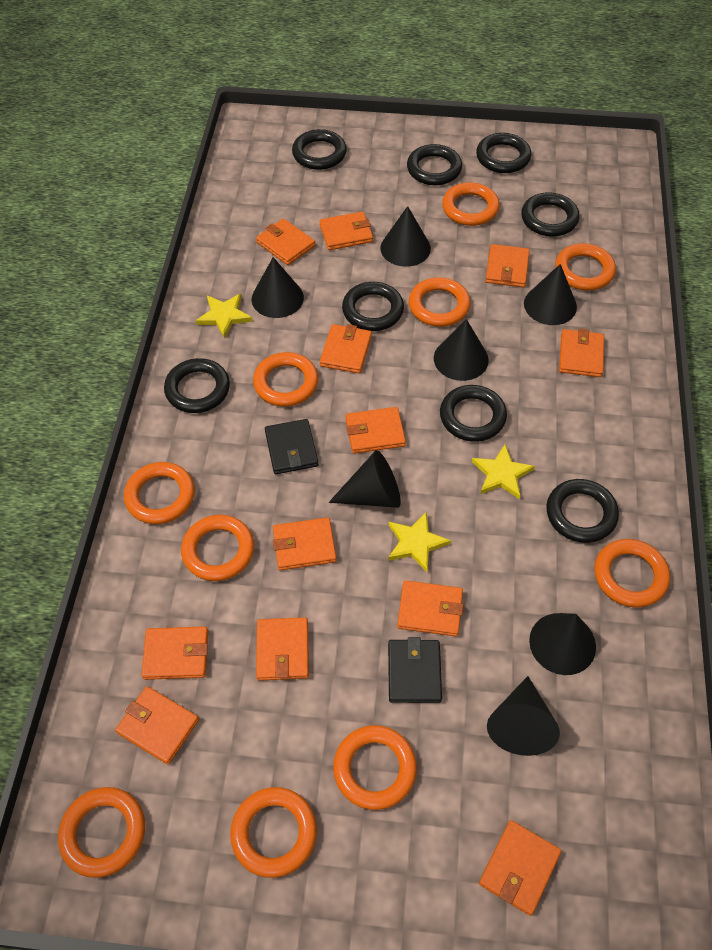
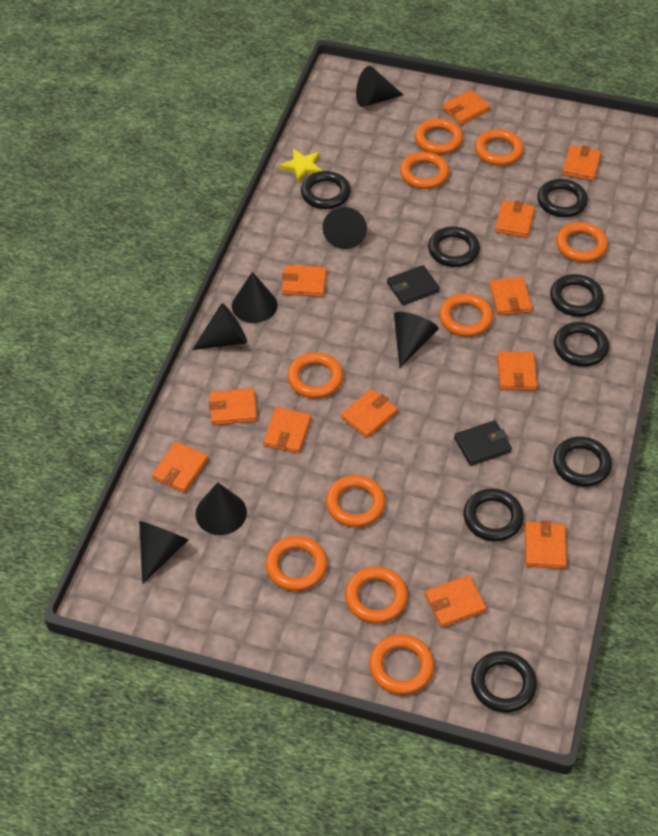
yellow star: 3 -> 1

